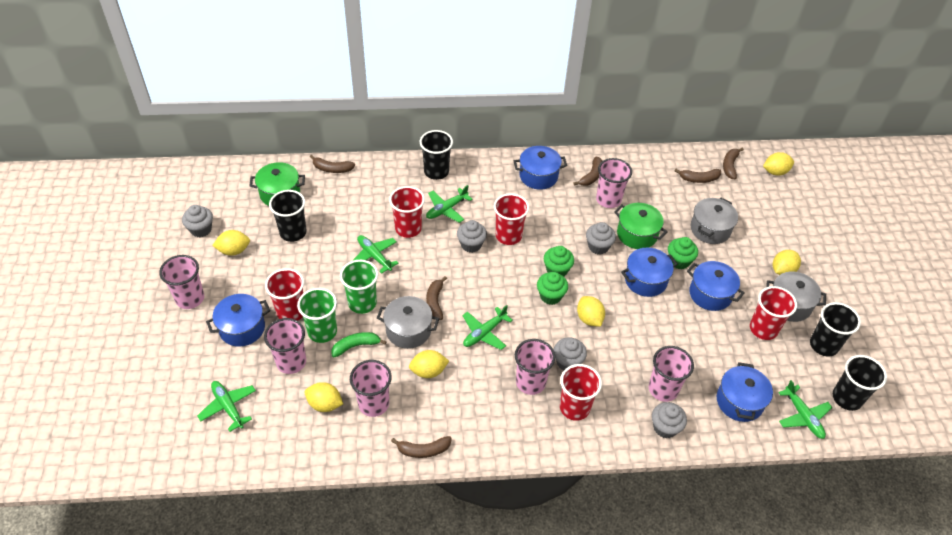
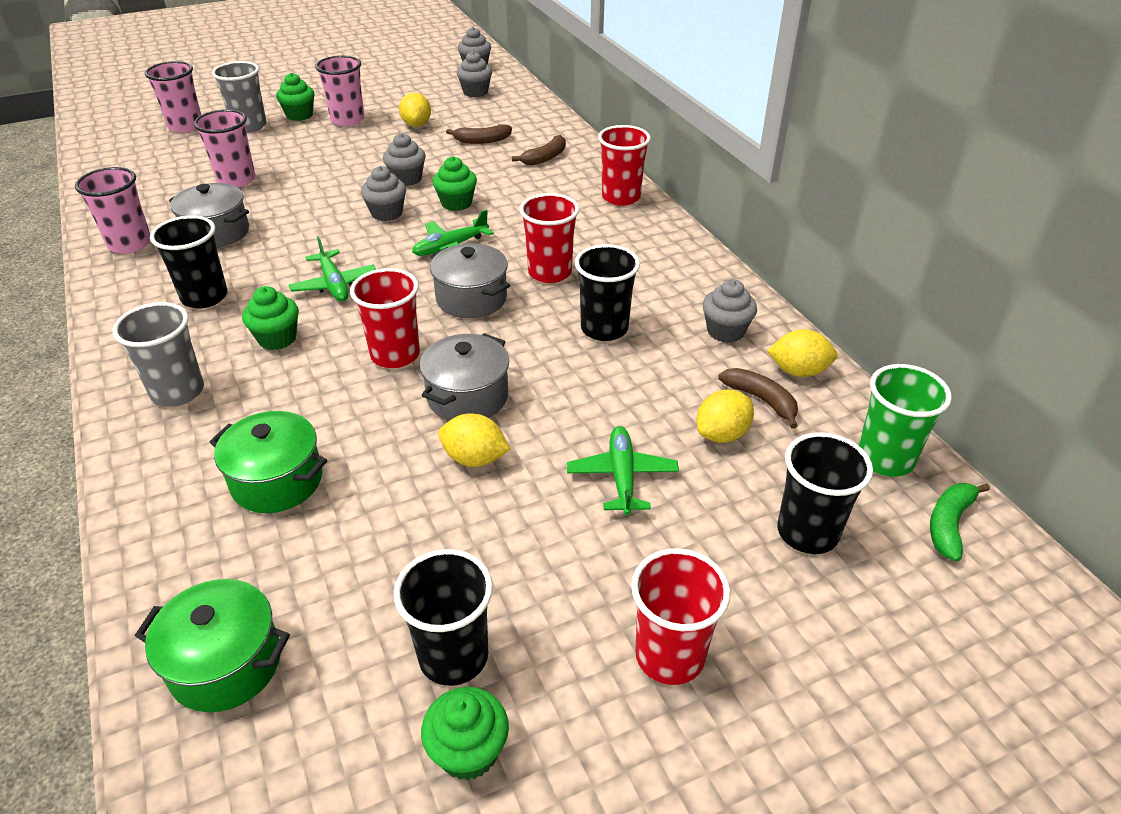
blue pot: 5 -> 0
brown banana: 6 -> 3
green cup: 2 -> 1
green cupcake: 3 -> 4
green plane: 5 -> 3
grey cup: 0 -> 2
pink cup: 6 -> 4
red cup: 5 -> 4
yellow lemon: 6 -> 4

